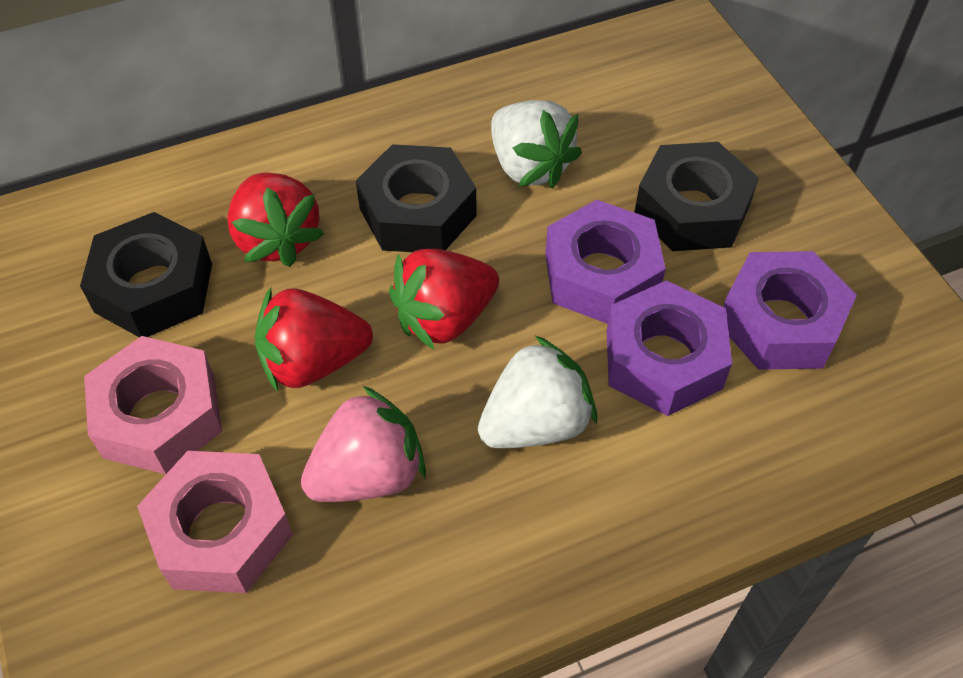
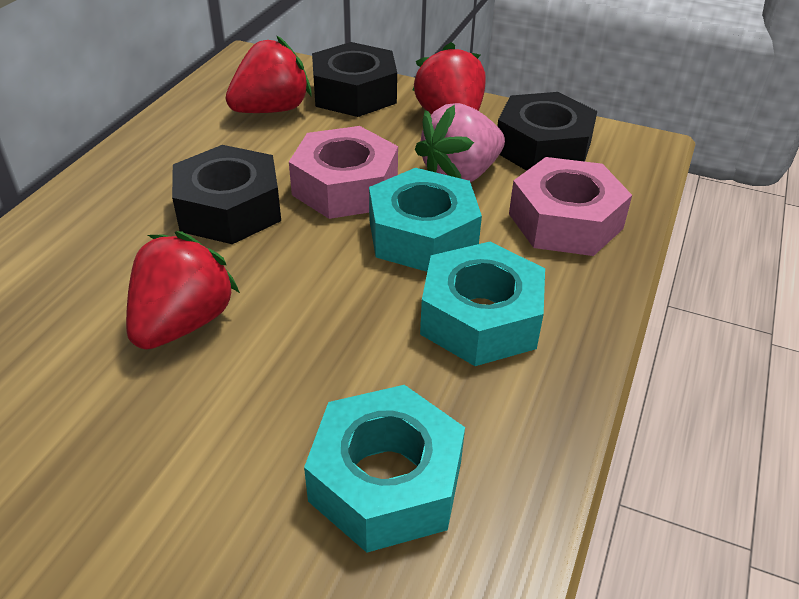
purple nut: 3 -> 0
turquoise nut: 0 -> 3
white strawberry: 2 -> 0

